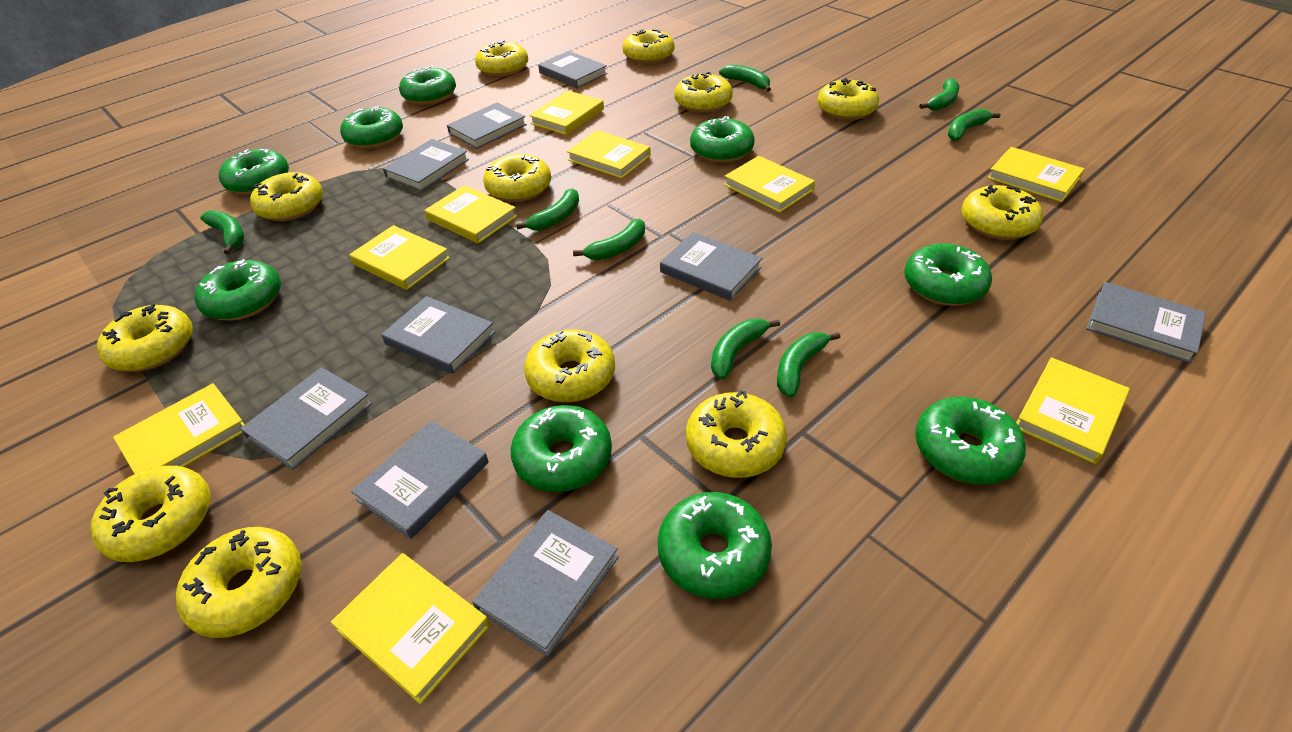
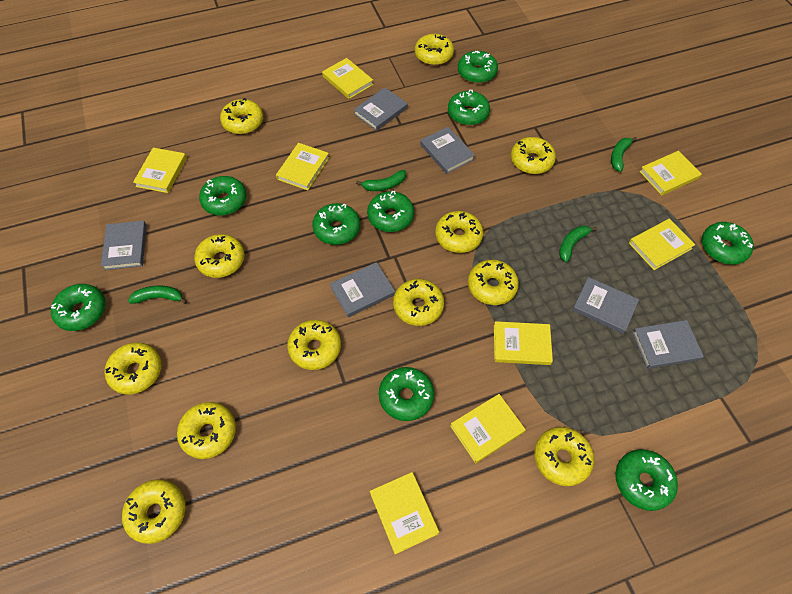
green banana: 8 -> 4
grey book: 9 -> 6
yellow book: 9 -> 8

